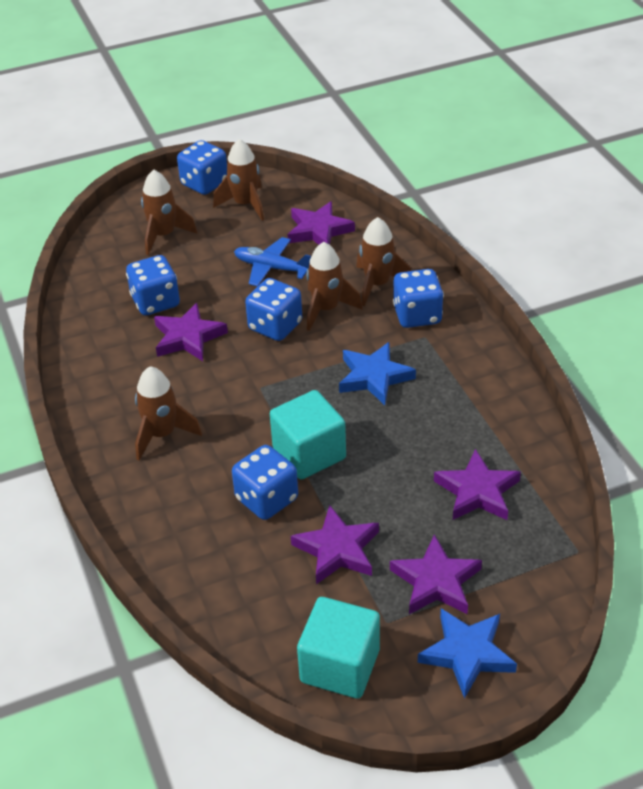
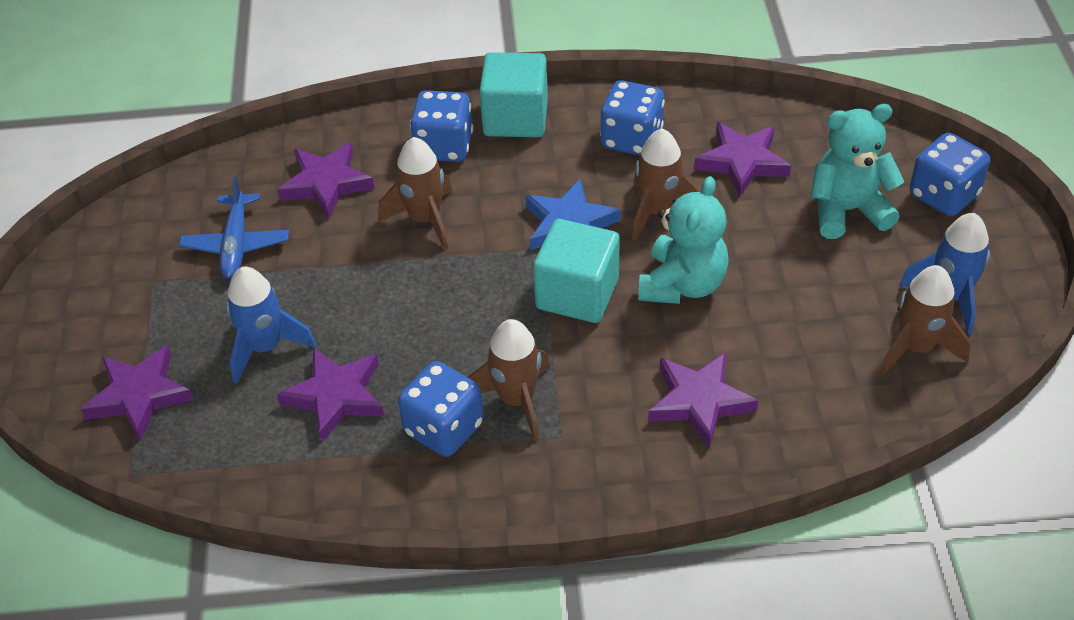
blue dice: 5 -> 4
blue rocket: 0 -> 2
blue star: 2 -> 1
brown rocket: 5 -> 4
turquoise teddy bear: 0 -> 2

